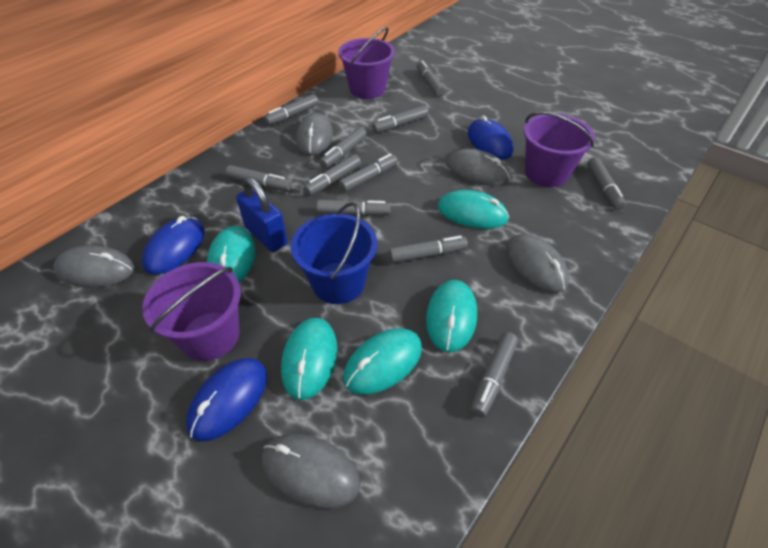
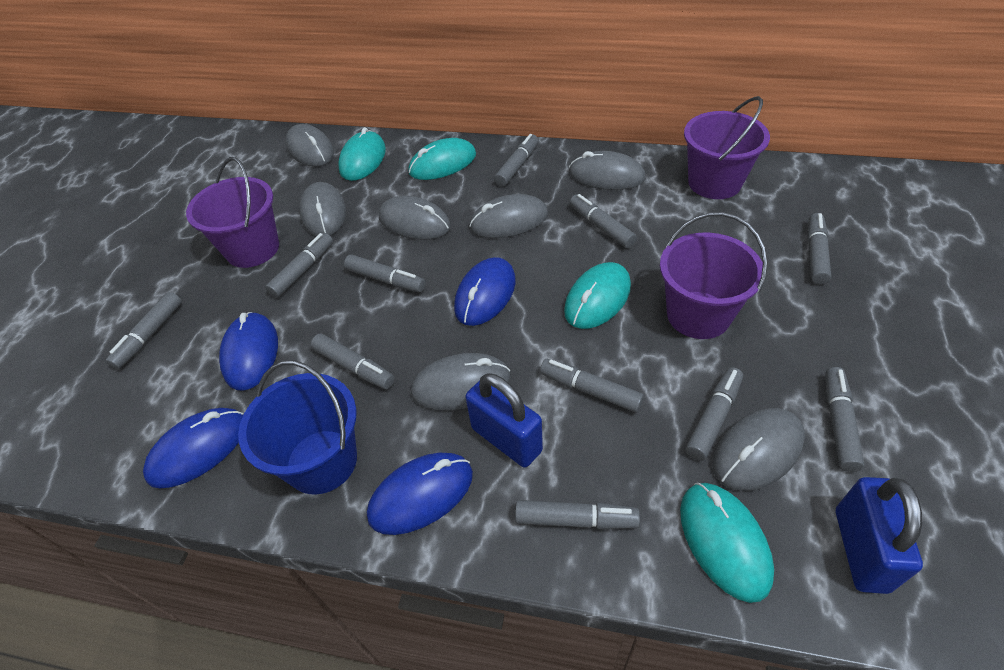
blue mouse: 3 -> 4
blue padlock: 1 -> 2
grey mouse: 5 -> 7
turquoise mouse: 5 -> 4

